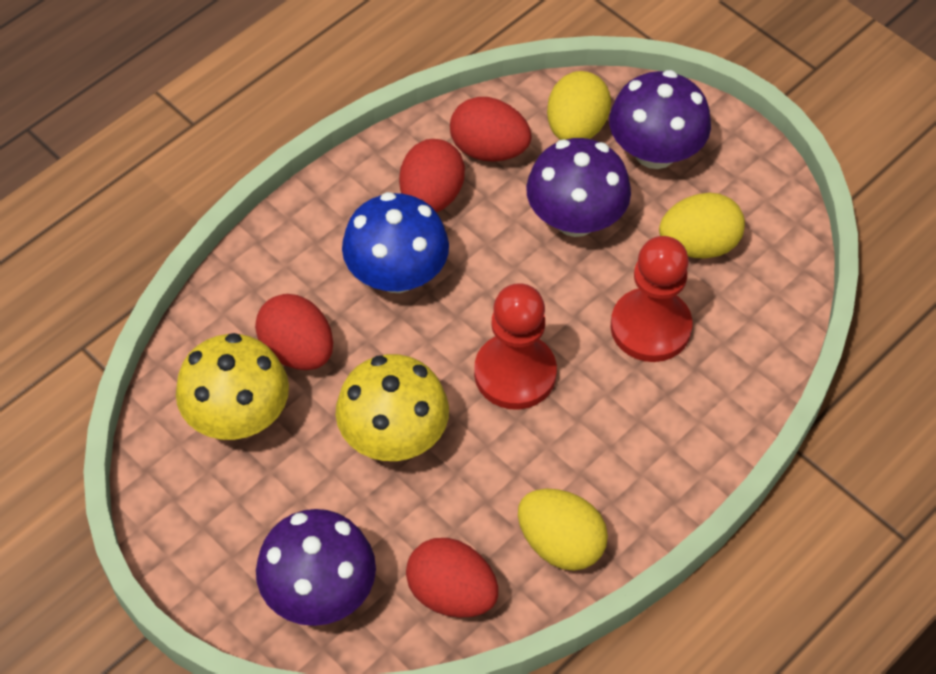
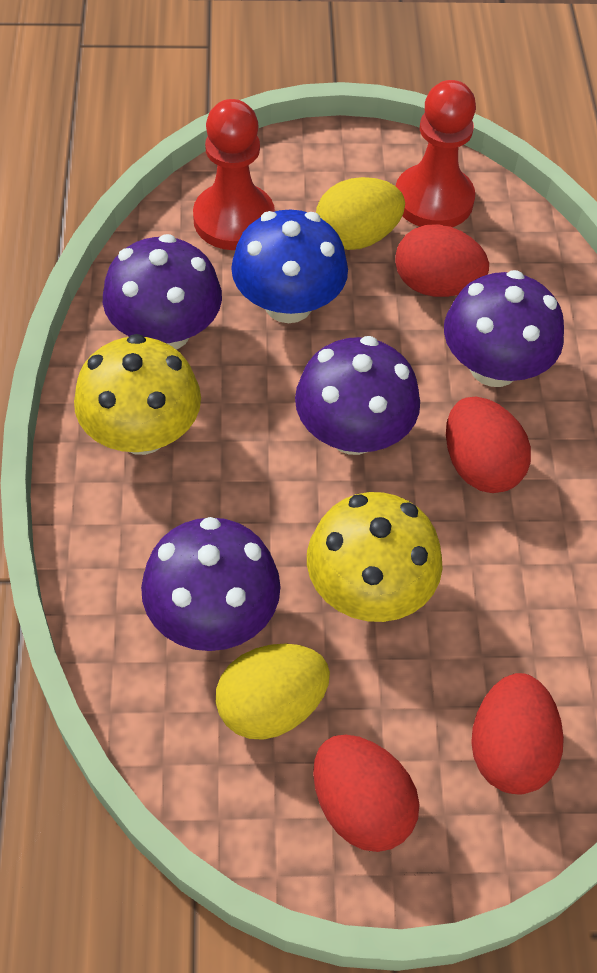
purple mushroom: 3 -> 4
yellow egg: 3 -> 2

